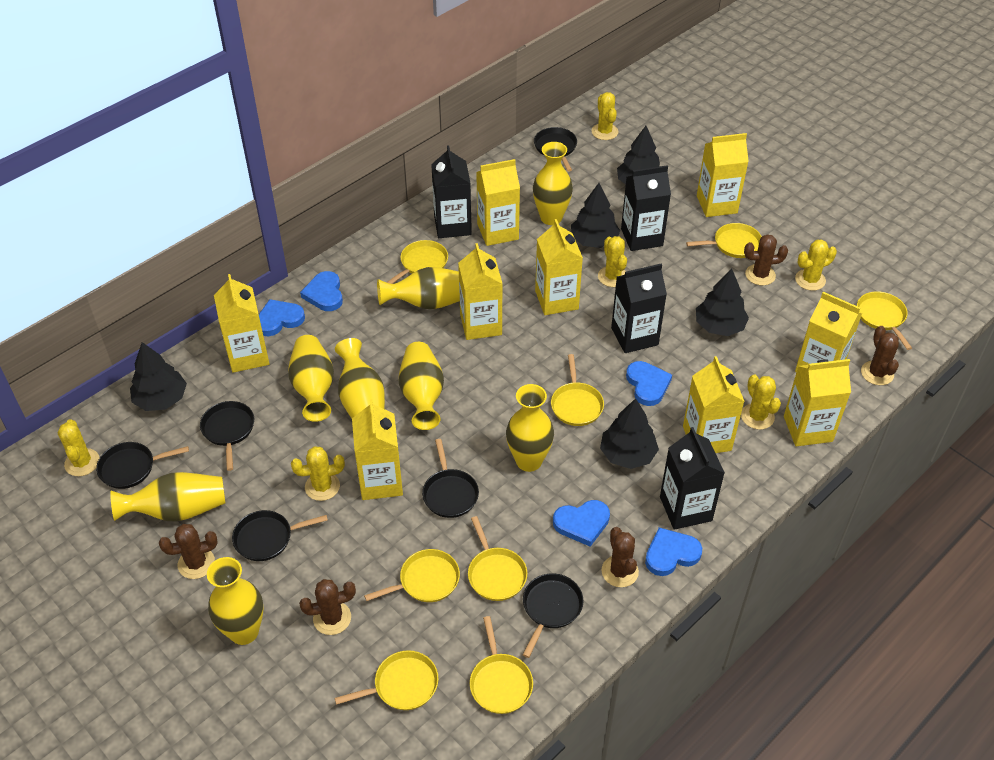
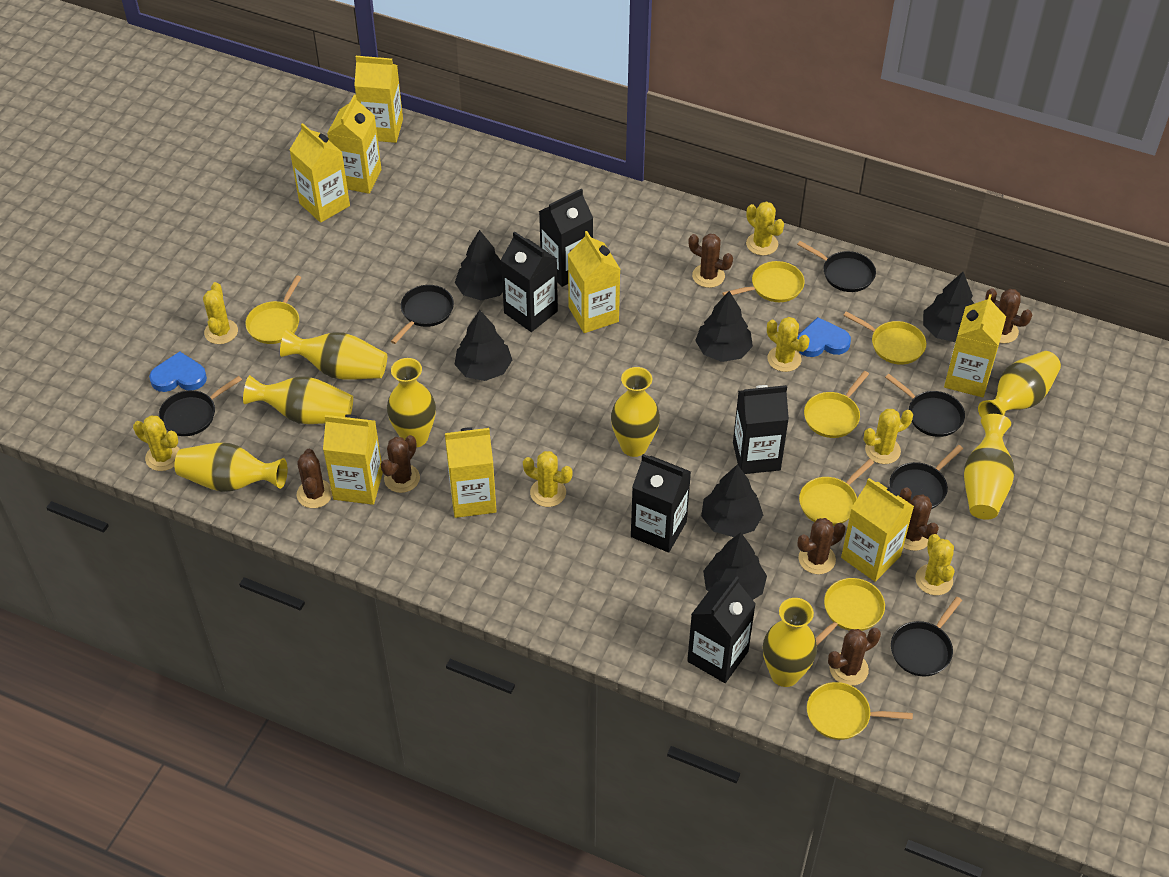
black carton: 4 -> 5
black tree: 5 -> 6
blue heart: 5 -> 2
brown cactus: 5 -> 7
yellow cactus: 6 -> 7
yellow carton: 9 -> 8
yellow pan: 8 -> 7

